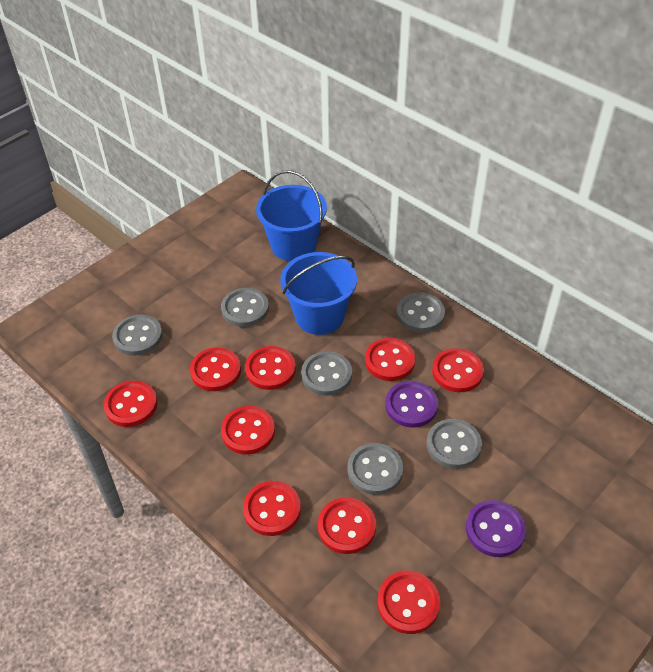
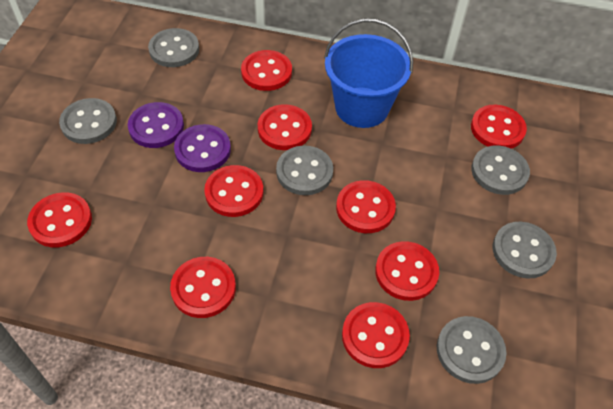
blue bucket: 2 -> 1

